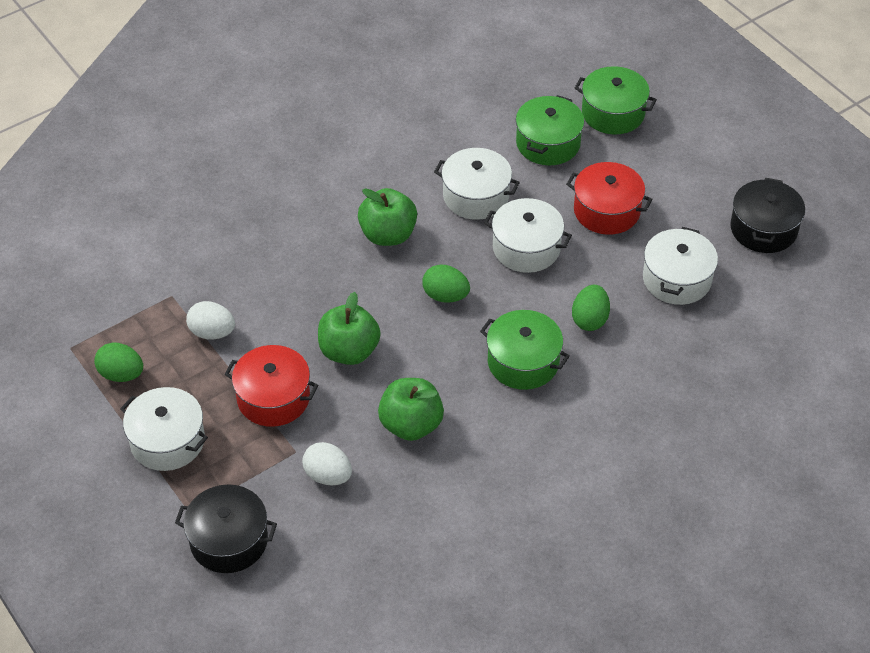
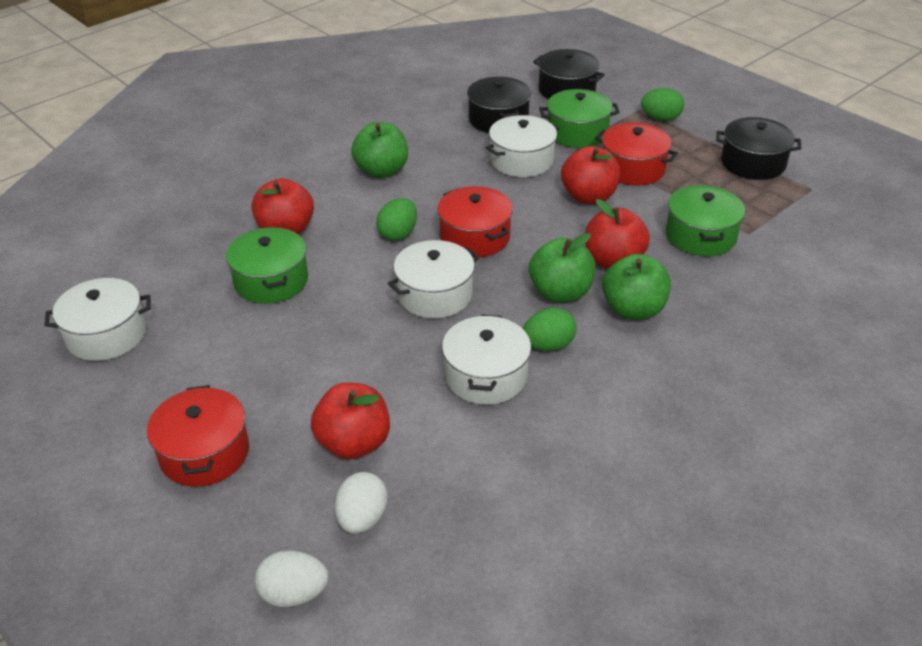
black pot: 2 -> 3
red apple: 0 -> 4
red pot: 2 -> 3

